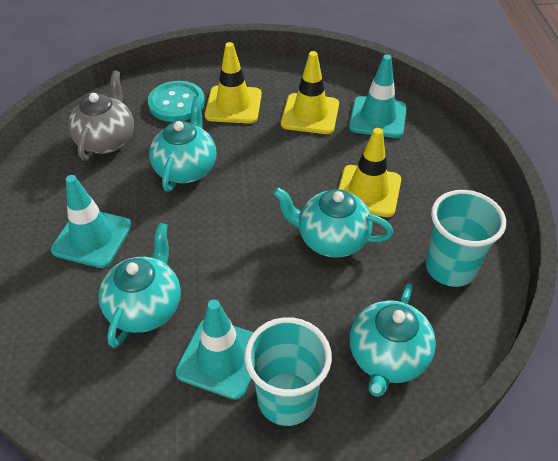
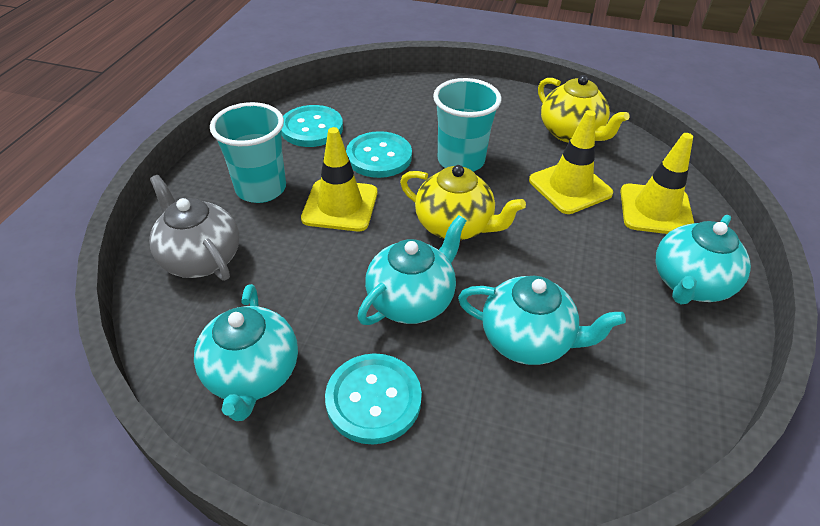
turquoise button: 1 -> 3
turquoise traffic cone: 3 -> 0
yellow teapot: 0 -> 2

